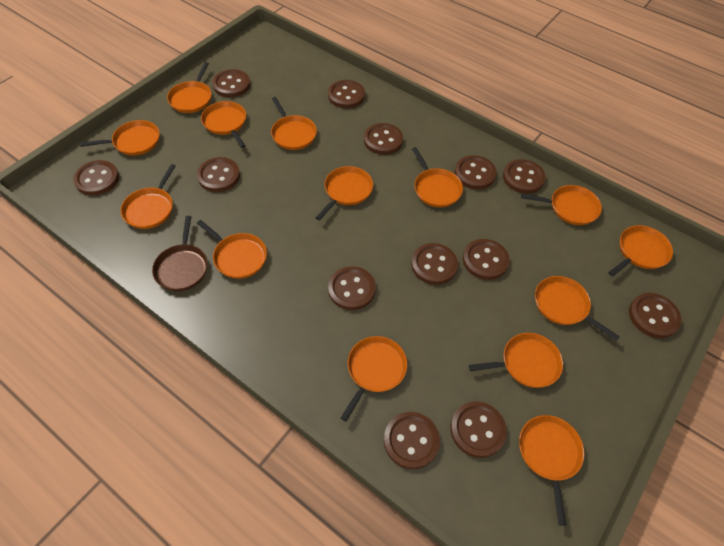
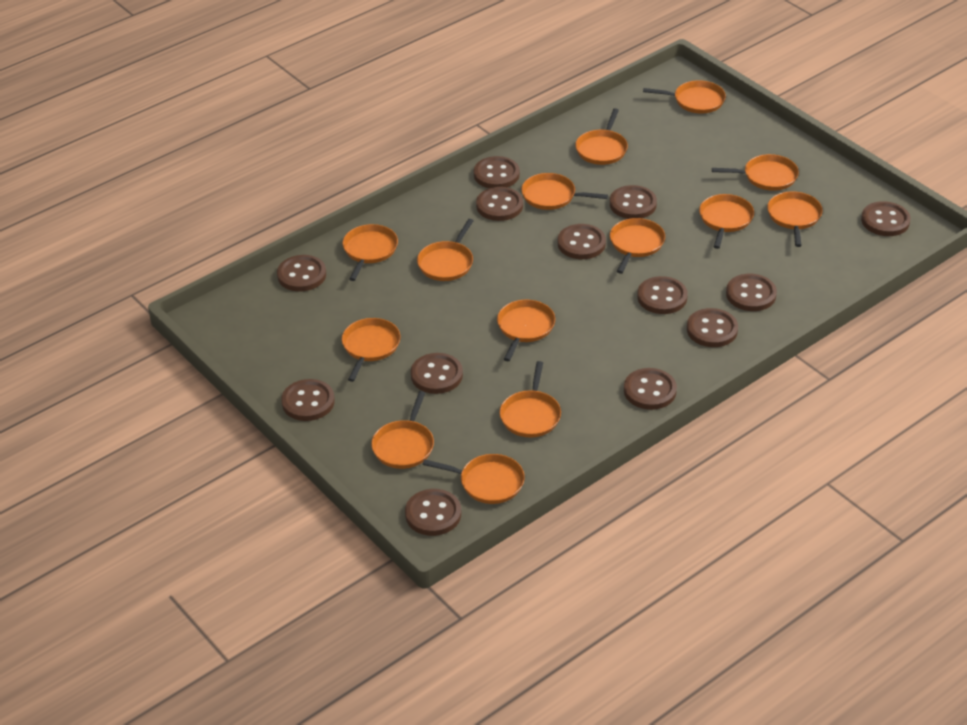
brown pan: 1 -> 0

